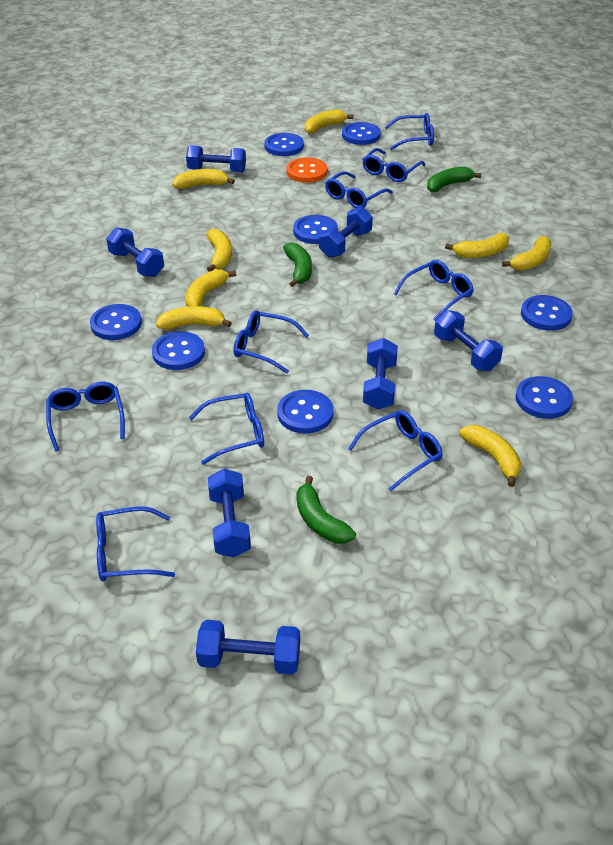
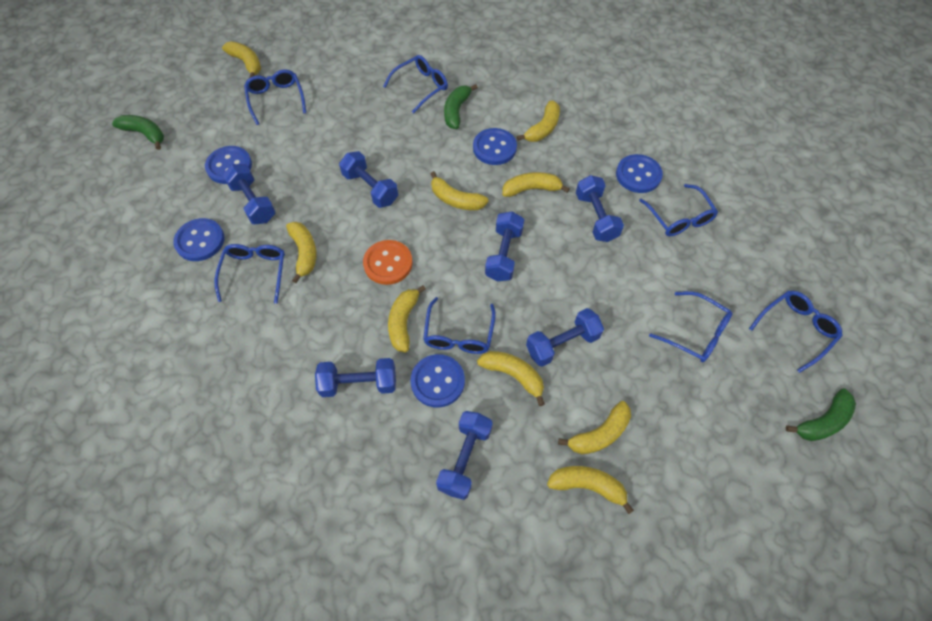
blue button: 8 -> 5
blue glasses: 9 -> 7
yellow banana: 8 -> 9

